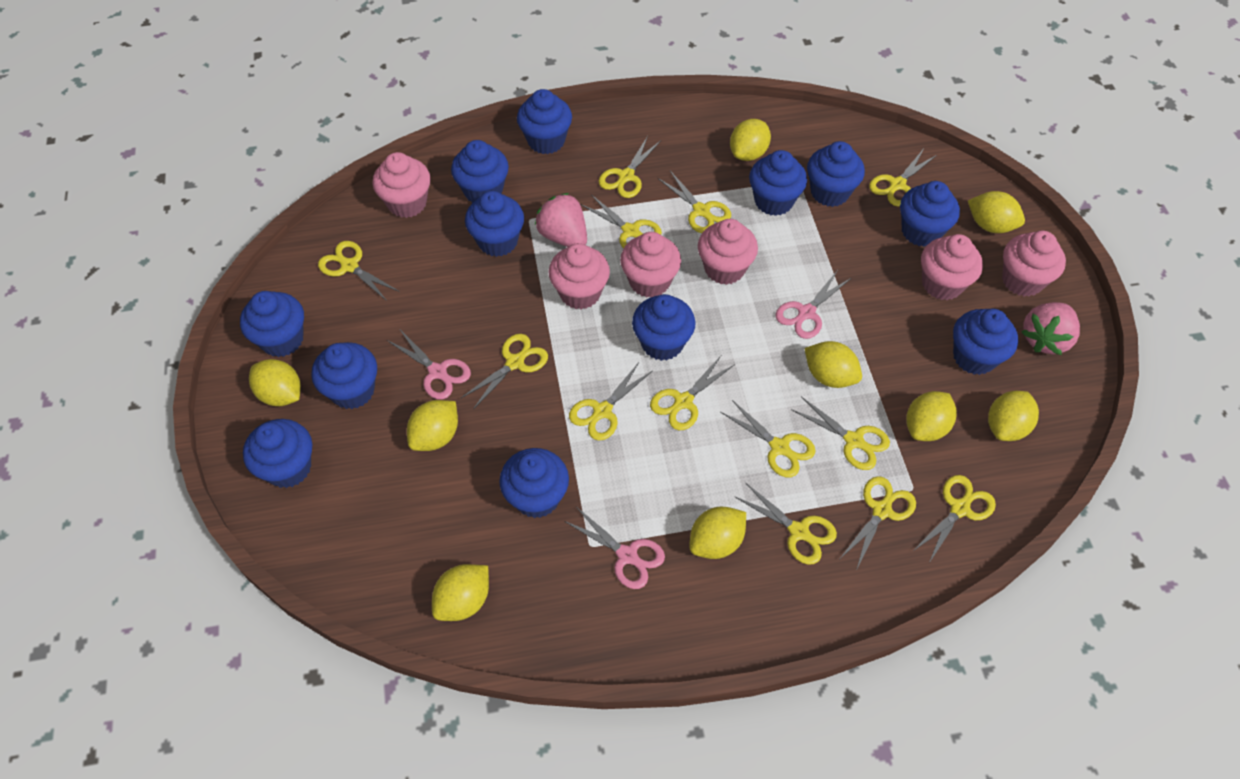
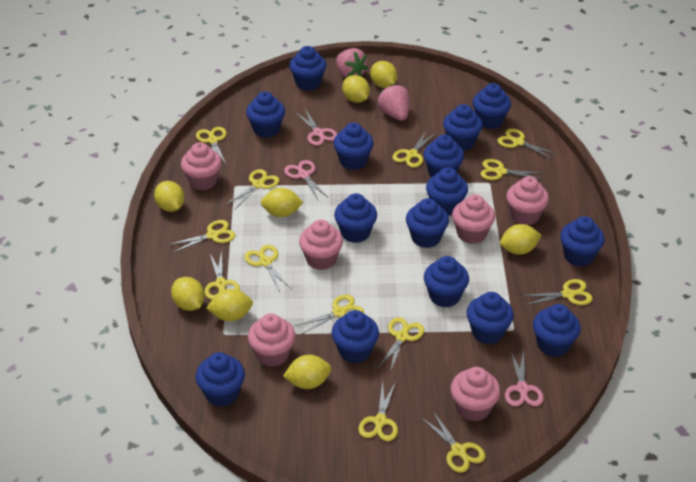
blue cupcake: 12 -> 15
yellow lemon: 9 -> 8

